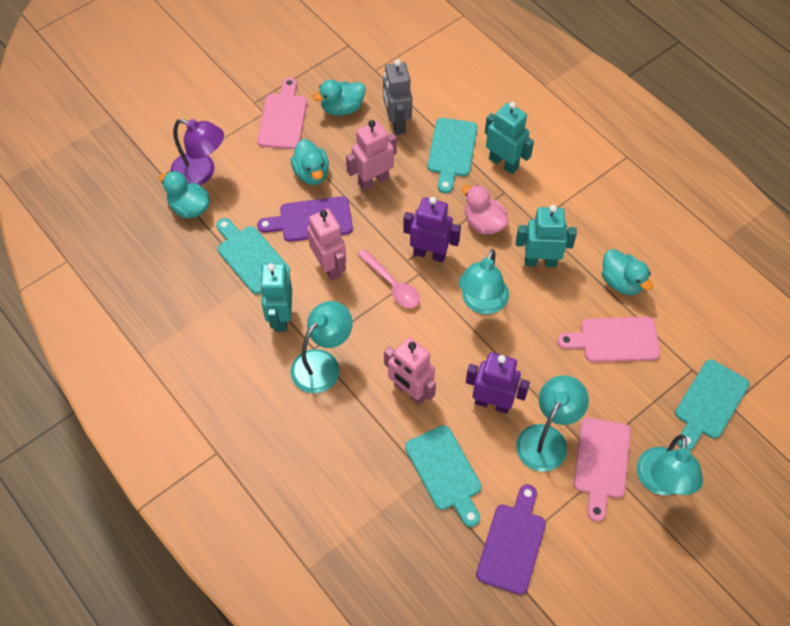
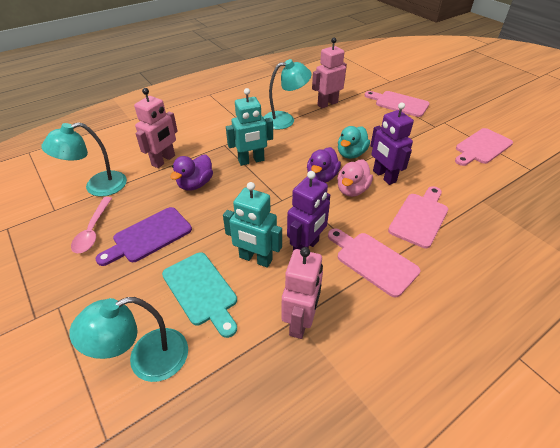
grey robot: 1 -> 0
pink cutting board: 3 -> 4
purple cutting board: 2 -> 1
purple duck: 0 -> 2
purple lamp: 1 -> 0
turquoise cutting board: 4 -> 1
turquoise duck: 4 -> 1
turquoise lamp: 4 -> 3
turquoise robot: 3 -> 2

